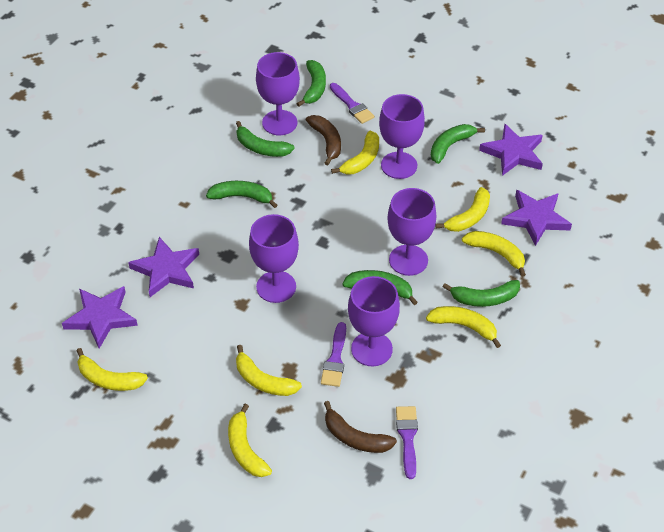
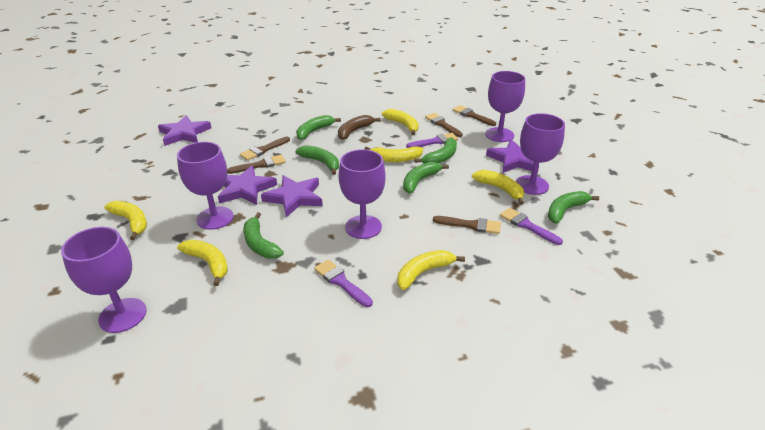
brown banana: 2 -> 1
brown brush: 0 -> 5
yellow banana: 7 -> 6

